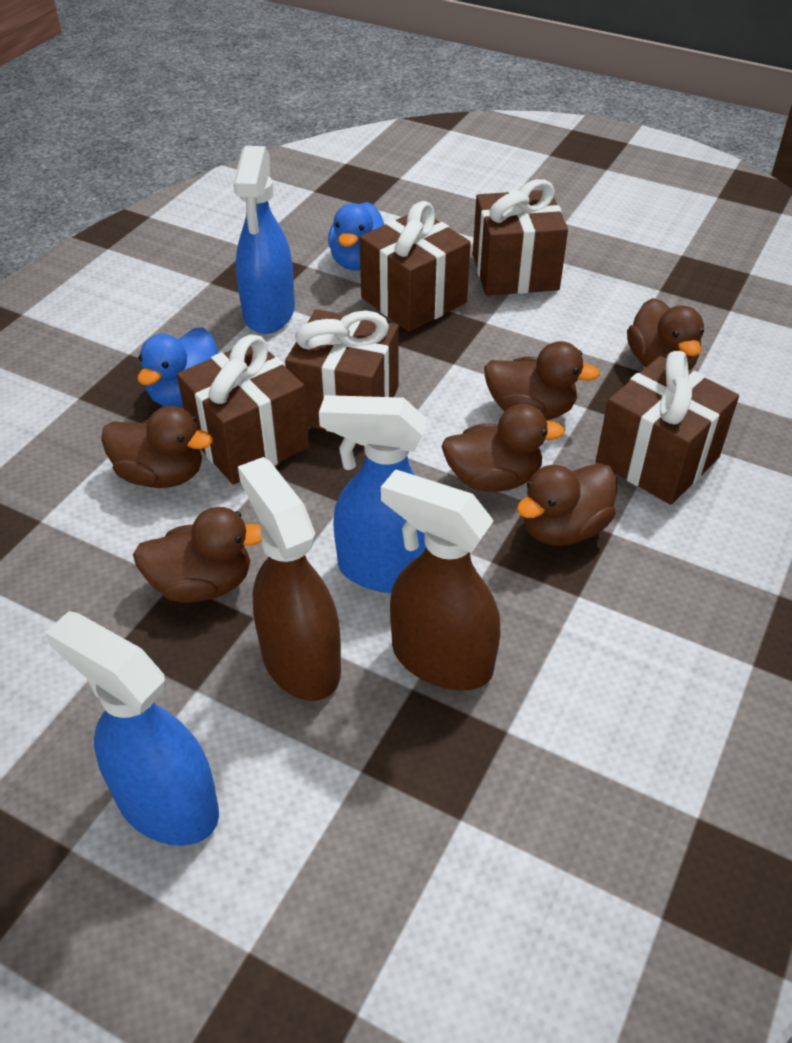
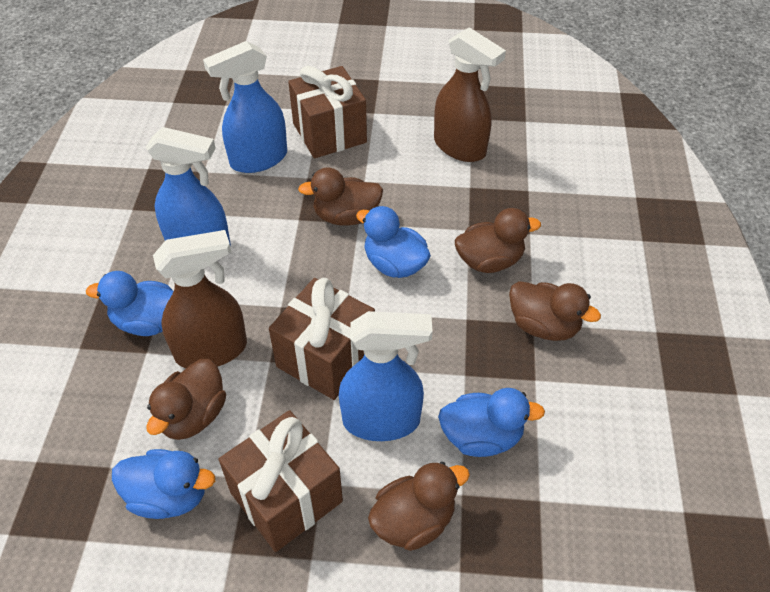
blue duck: 2 -> 4
brown duck: 6 -> 5
brown gift: 5 -> 3

